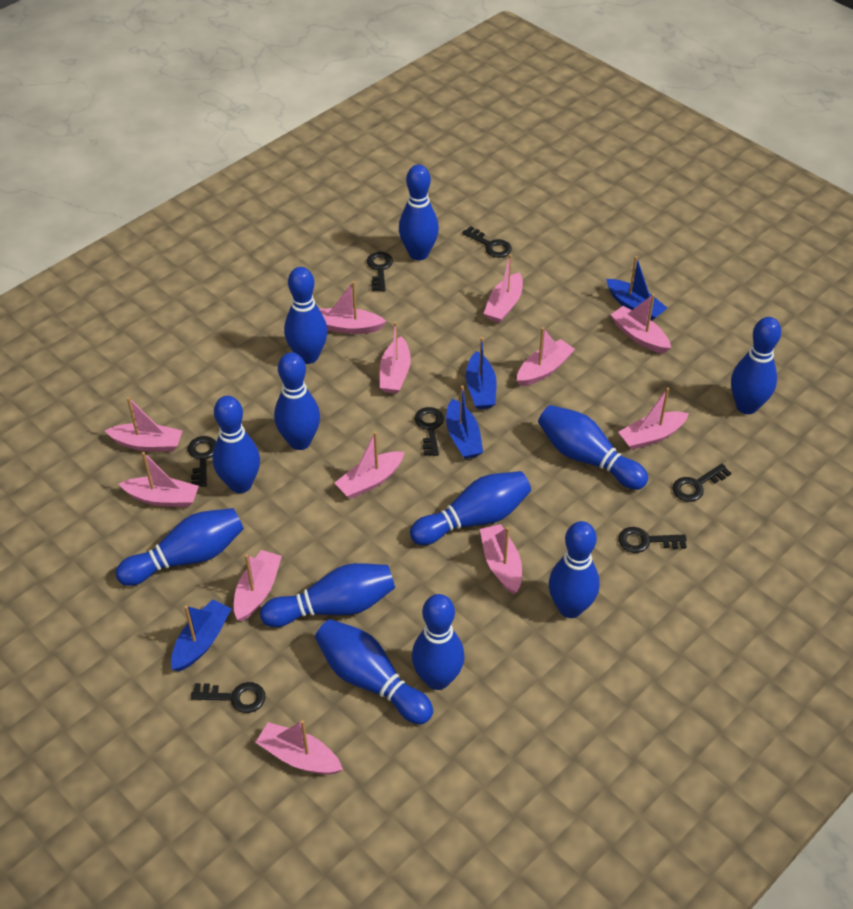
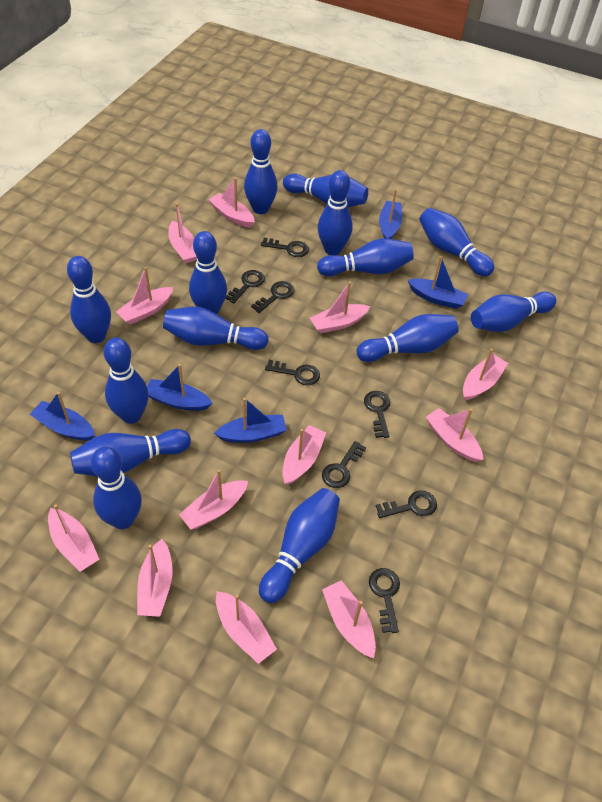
black key: 7 -> 8
blue boat: 4 -> 5
blue bowling pin: 12 -> 14

